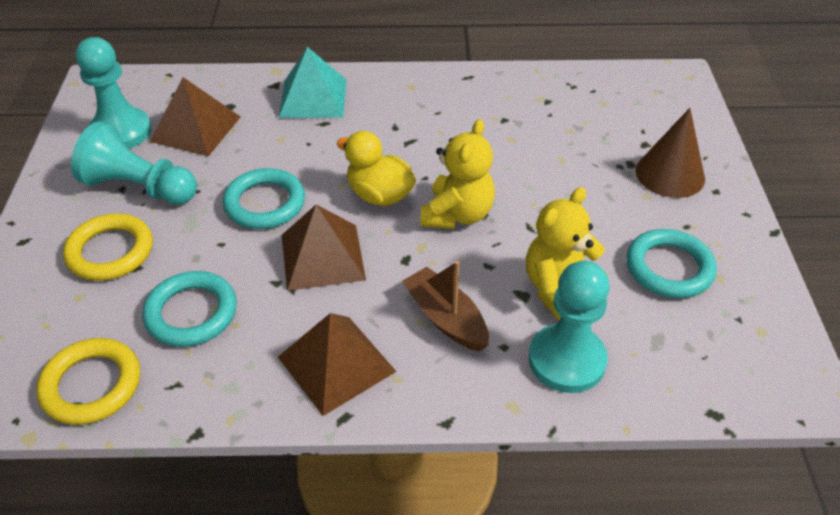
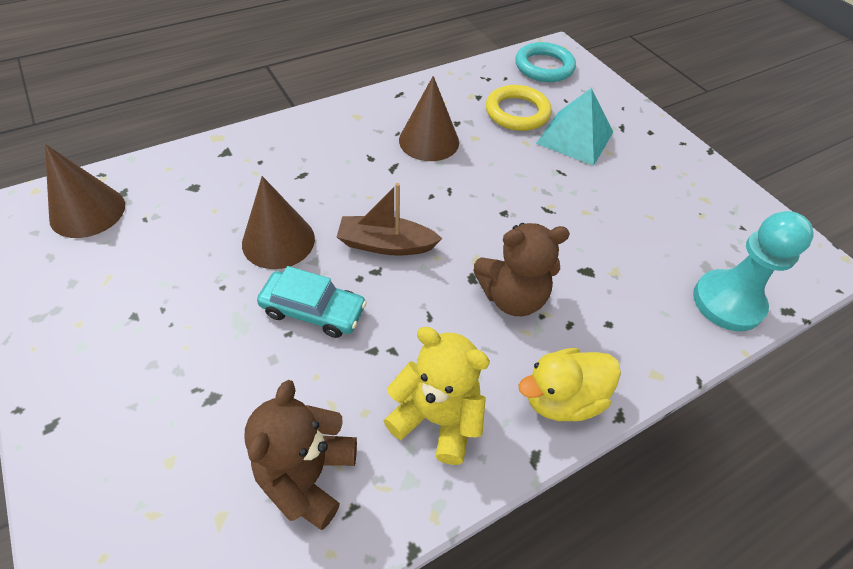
brown cone: 1 -> 3
brown pyramid: 3 -> 0
brown teddy bear: 0 -> 2
turquoise car: 0 -> 1
turquoise pawn: 3 -> 1
turquoise ring: 3 -> 1
yellow ring: 2 -> 1
yellow teddy bear: 2 -> 1

